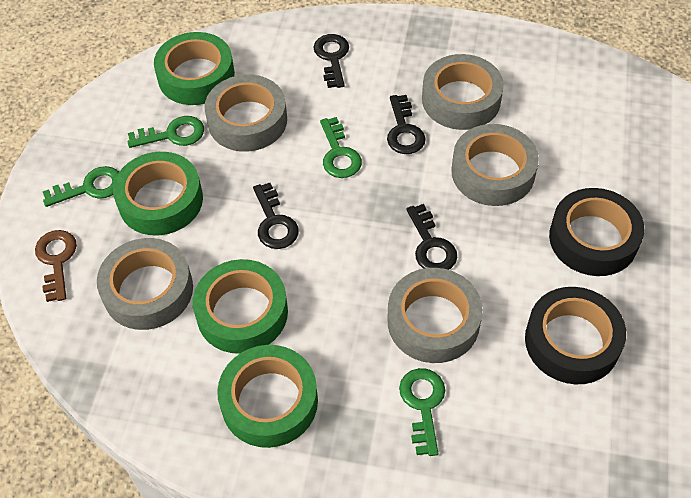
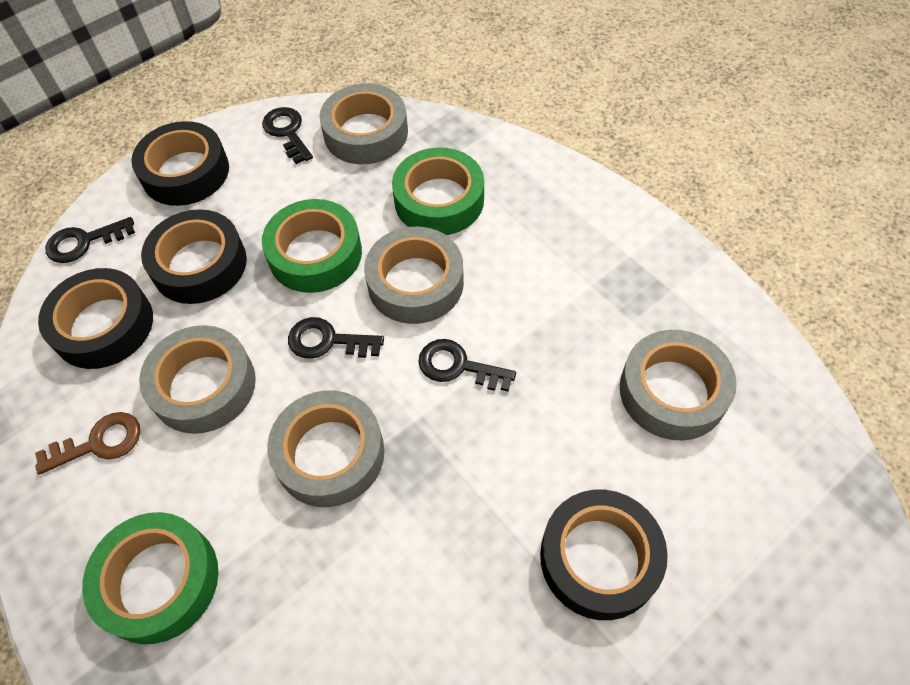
black tape: 2 -> 4
green key: 4 -> 0
green tape: 4 -> 3

